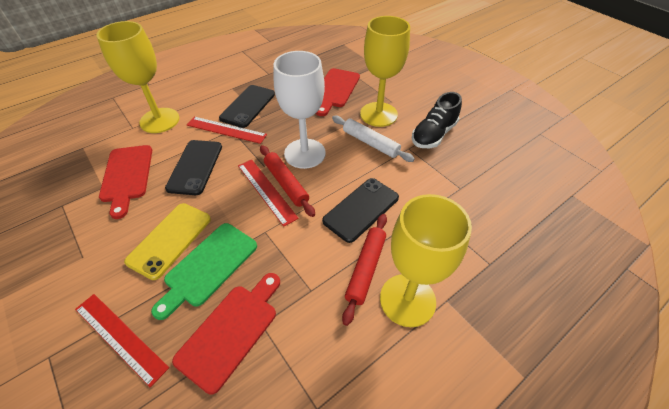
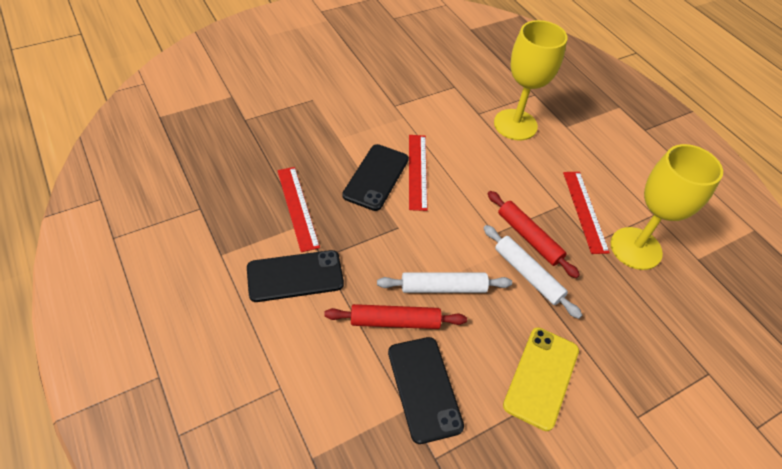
black shoe: 1 -> 0
green cutting board: 1 -> 0
red cutting board: 3 -> 0
white goblet: 1 -> 0
white rolling pin: 1 -> 2
yellow goblet: 3 -> 2

